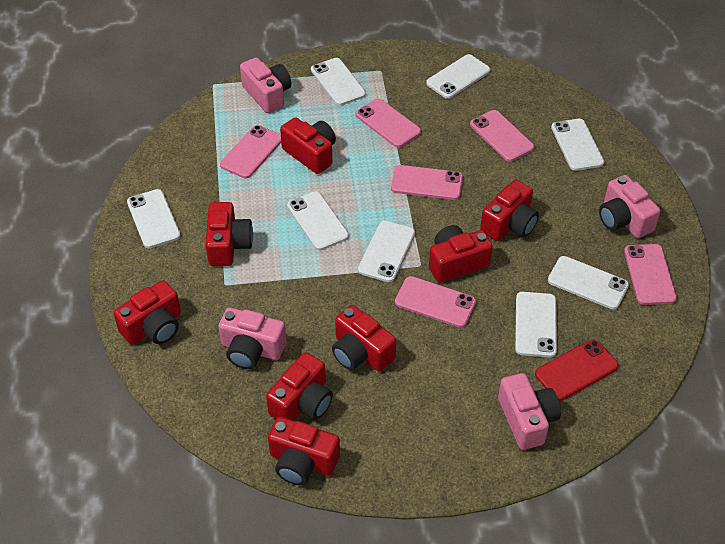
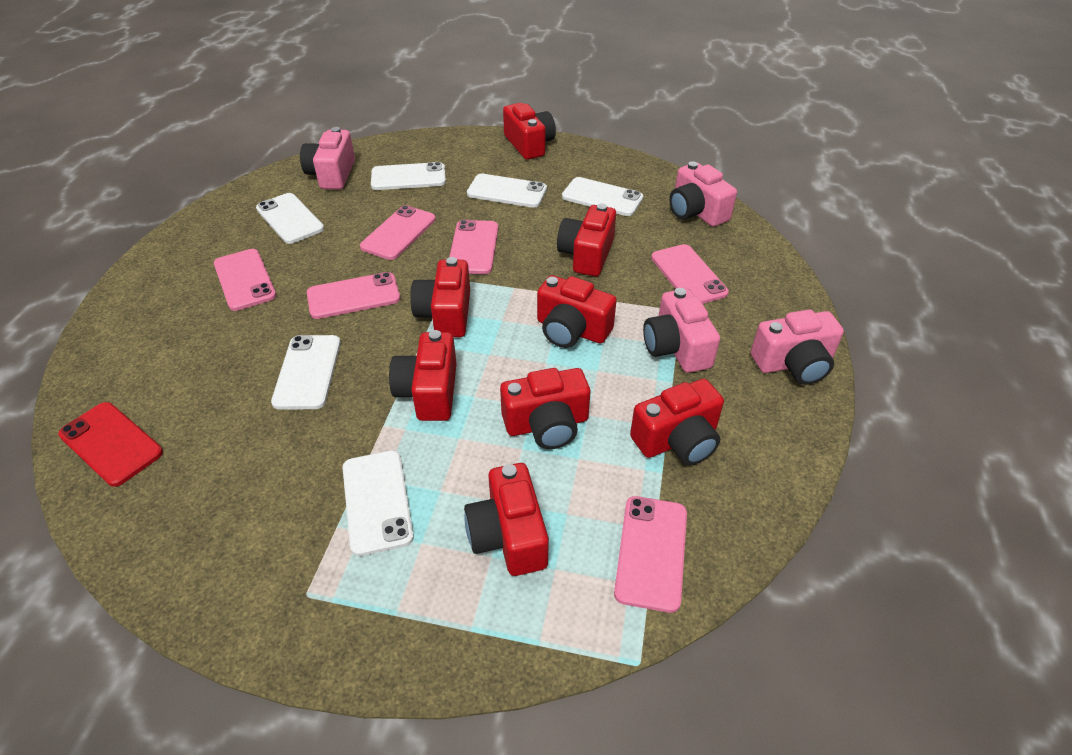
white phone: 8 -> 6

